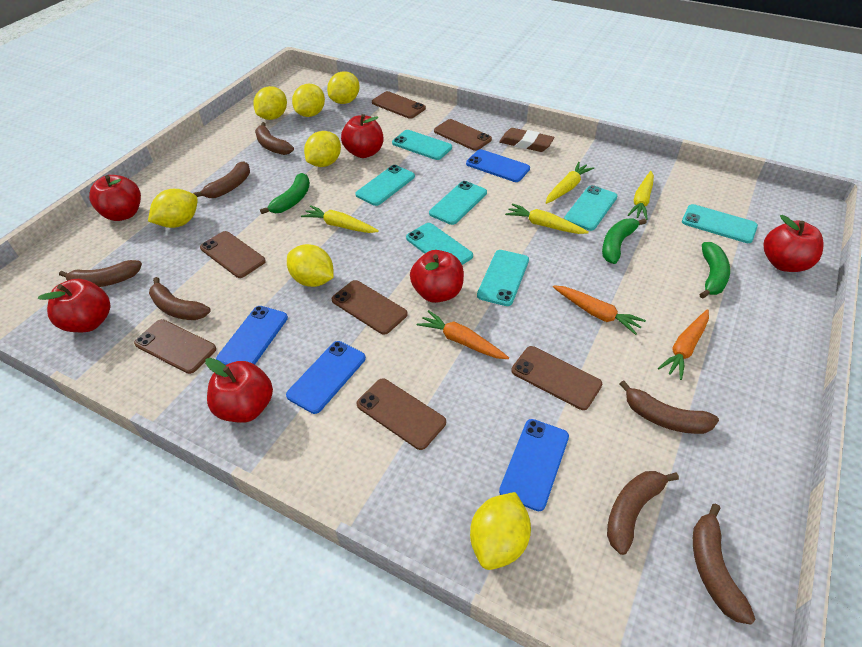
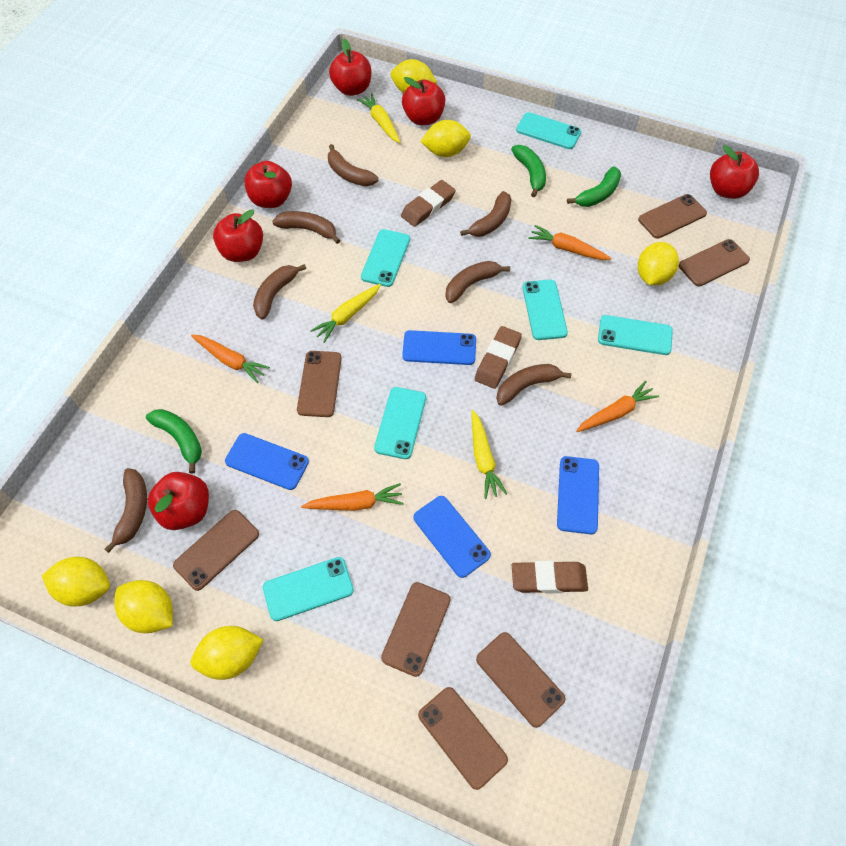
brown eraser: 1 -> 3
orange carrot: 3 -> 4
turquoise phone: 7 -> 6
yellow carrot: 4 -> 3
yellow lemon: 7 -> 6

